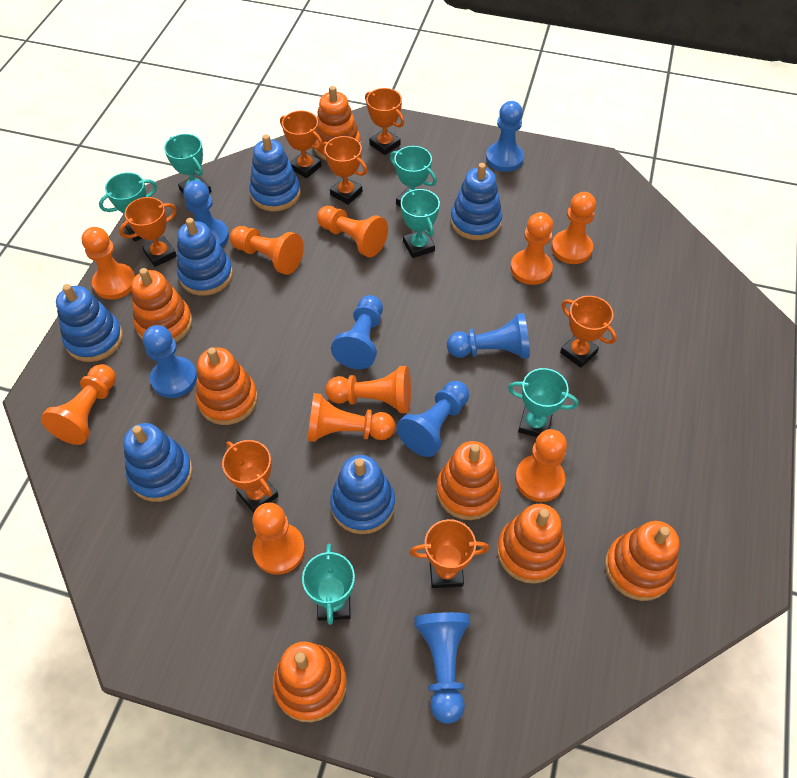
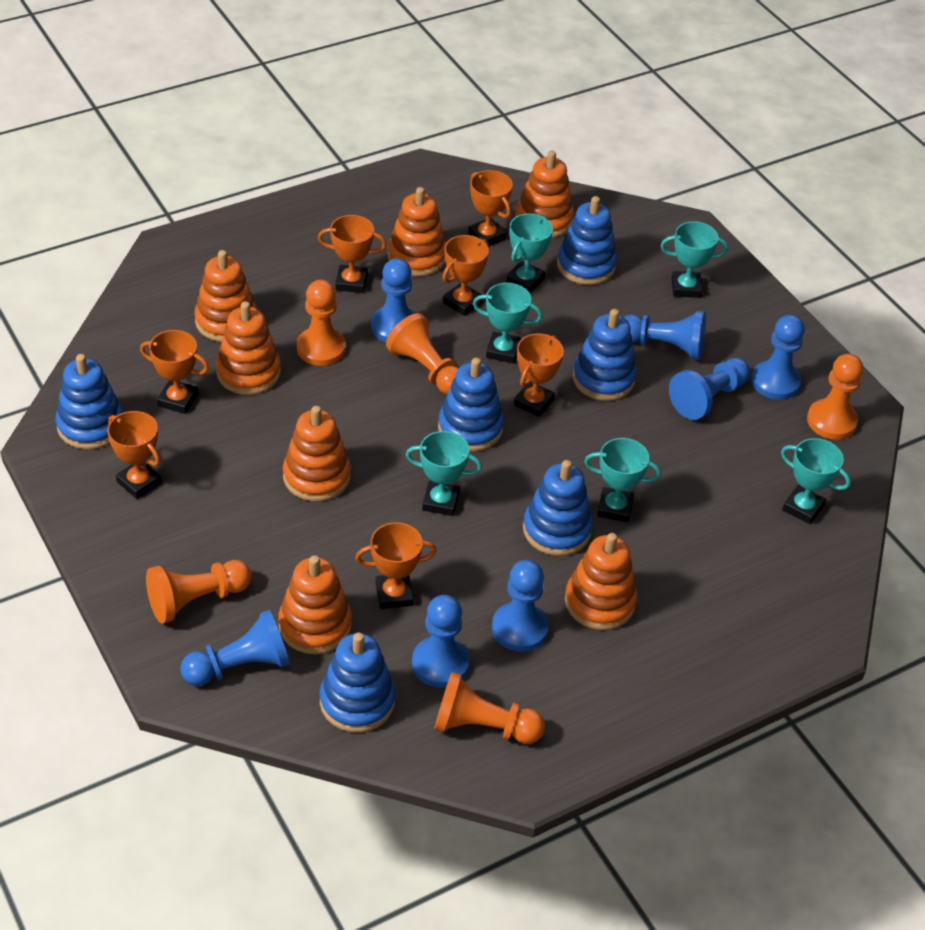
orange pawn: 10 -> 5

